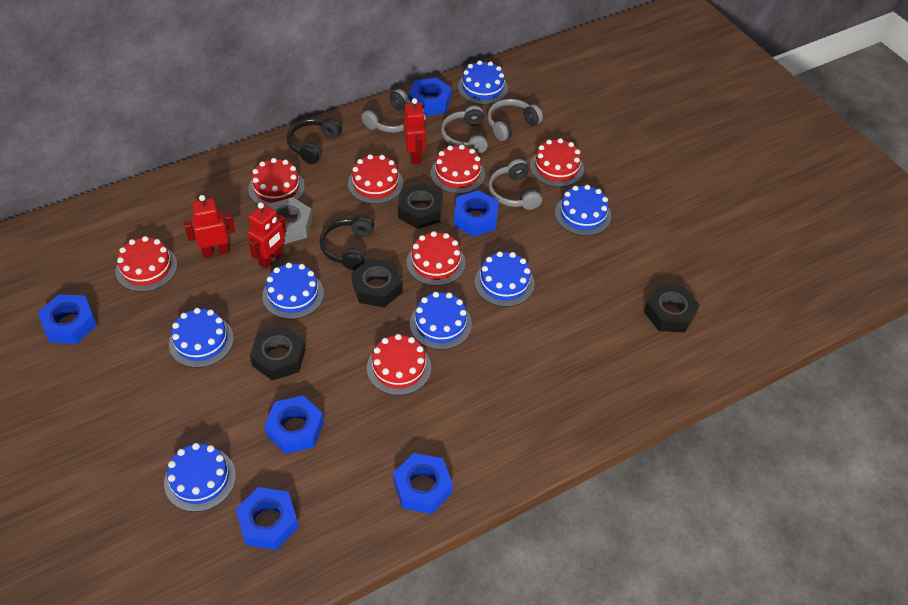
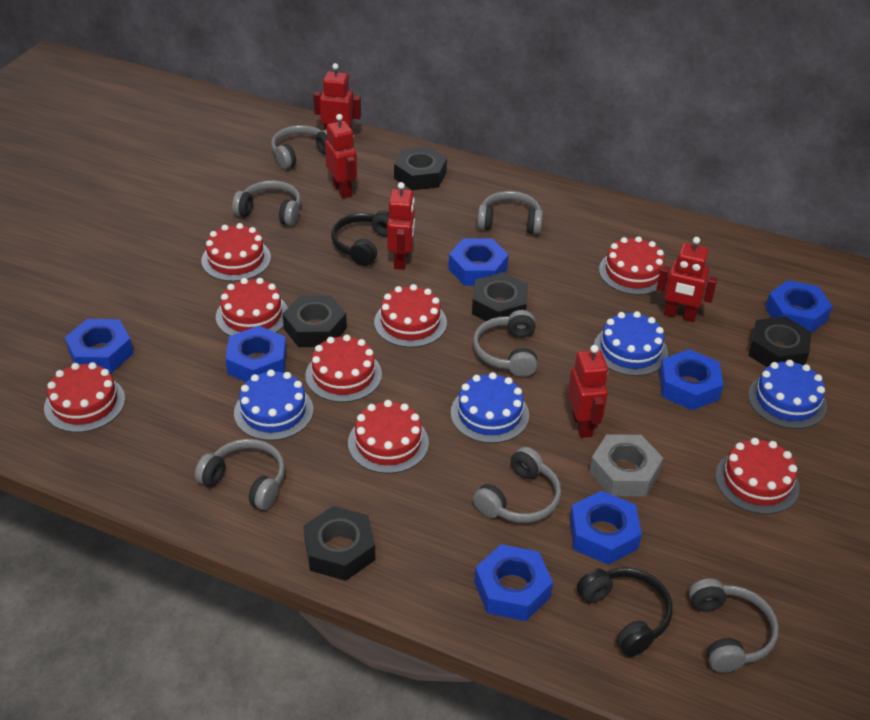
black nut: 4 -> 5
blue cake: 7 -> 4
blue nut: 6 -> 7
grey headphones: 4 -> 7
red cake: 7 -> 8
red robot: 3 -> 5

